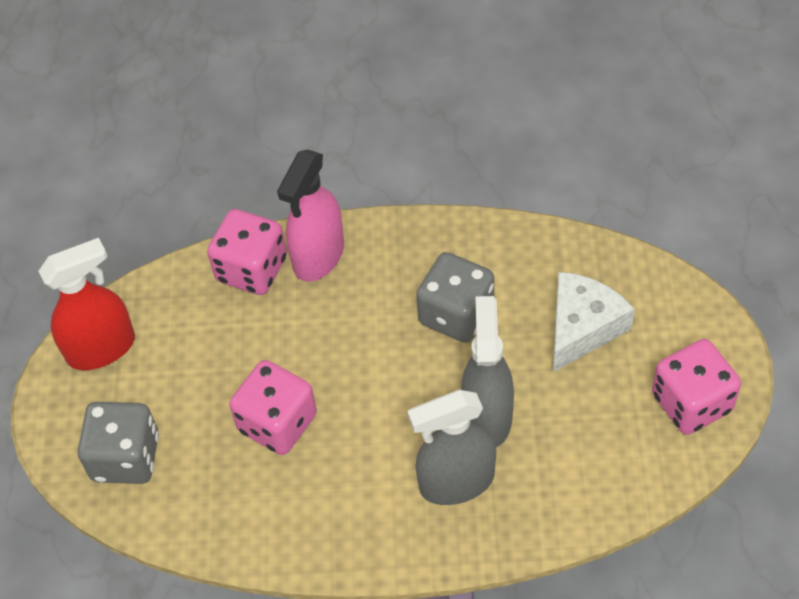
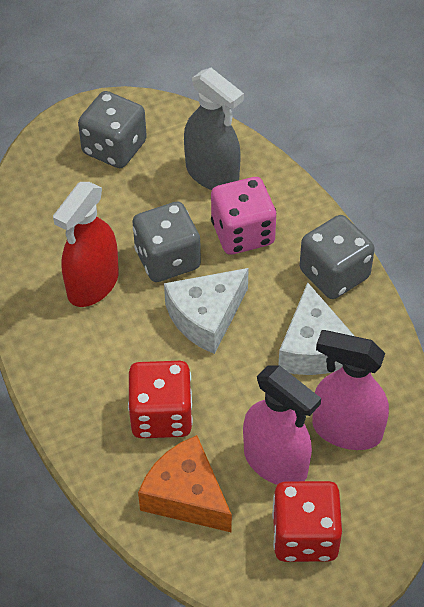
grey dice: 2 -> 3
grey spray bottle: 2 -> 1
orange cheese: 0 -> 1
pink dice: 3 -> 1
pink spray bottle: 1 -> 2
red dice: 0 -> 2
white cheese: 1 -> 2

